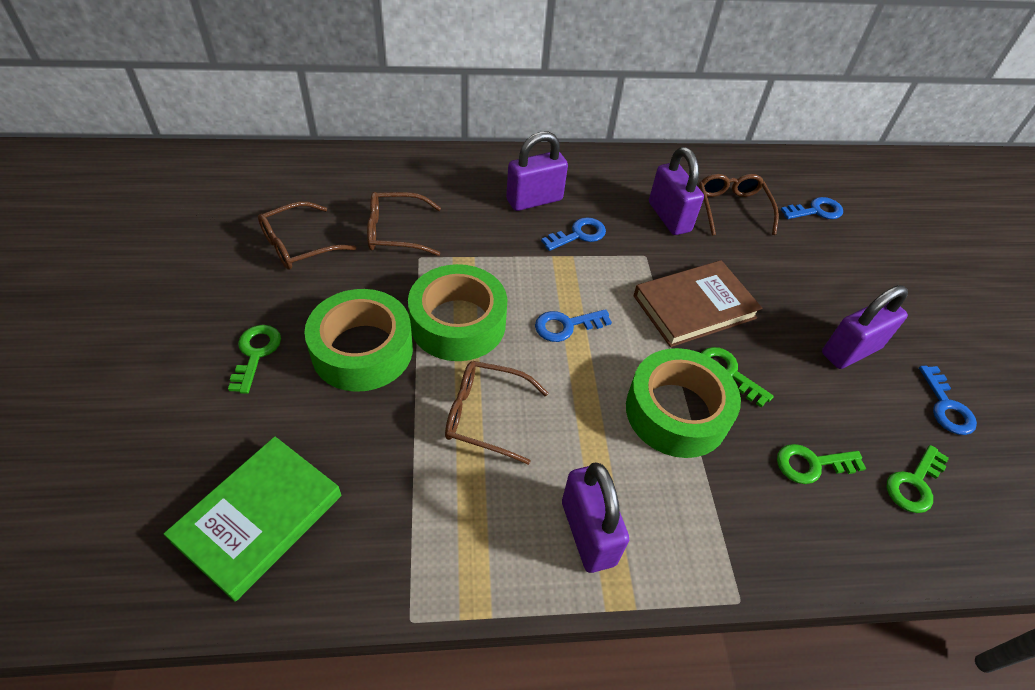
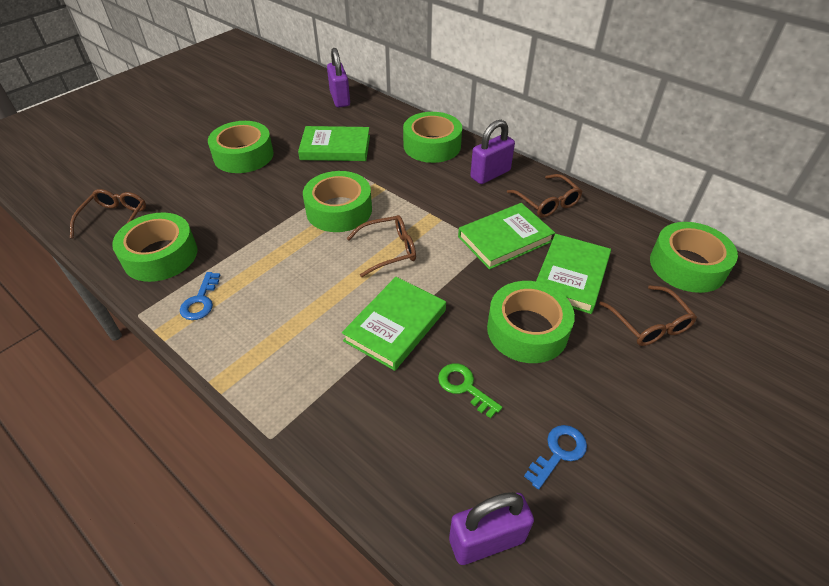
blue key: 4 -> 2
brown book: 1 -> 0
green book: 1 -> 4
green key: 4 -> 1
green tape: 3 -> 6
purple padlock: 4 -> 3

